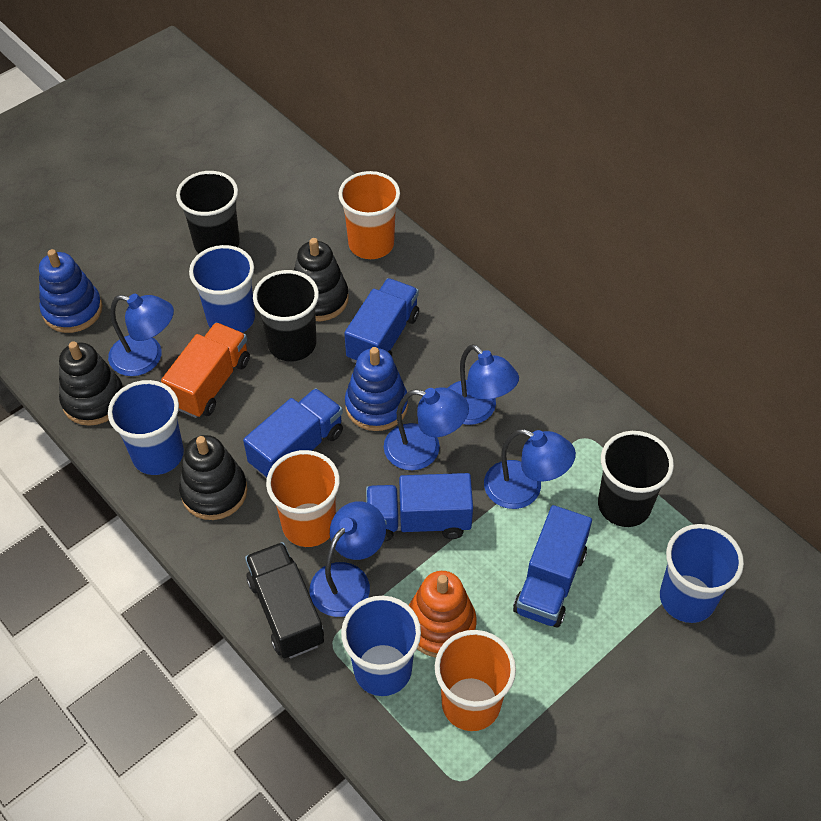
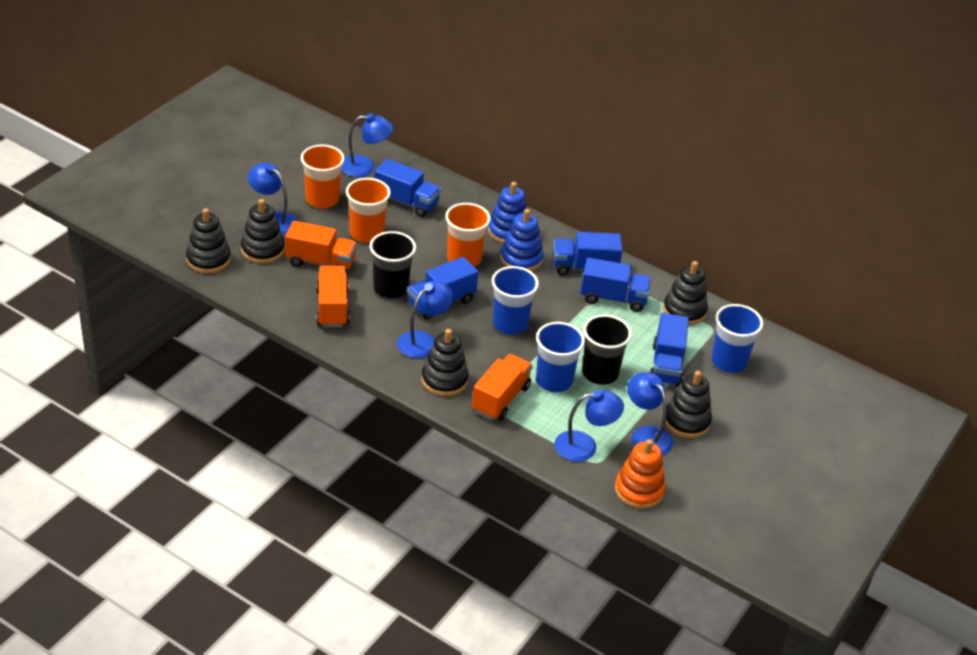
black cup: 3 -> 2
black stacking toy: 3 -> 5
black truck: 1 -> 0
blue cup: 4 -> 3
blue truck: 4 -> 5
orange truck: 1 -> 3

